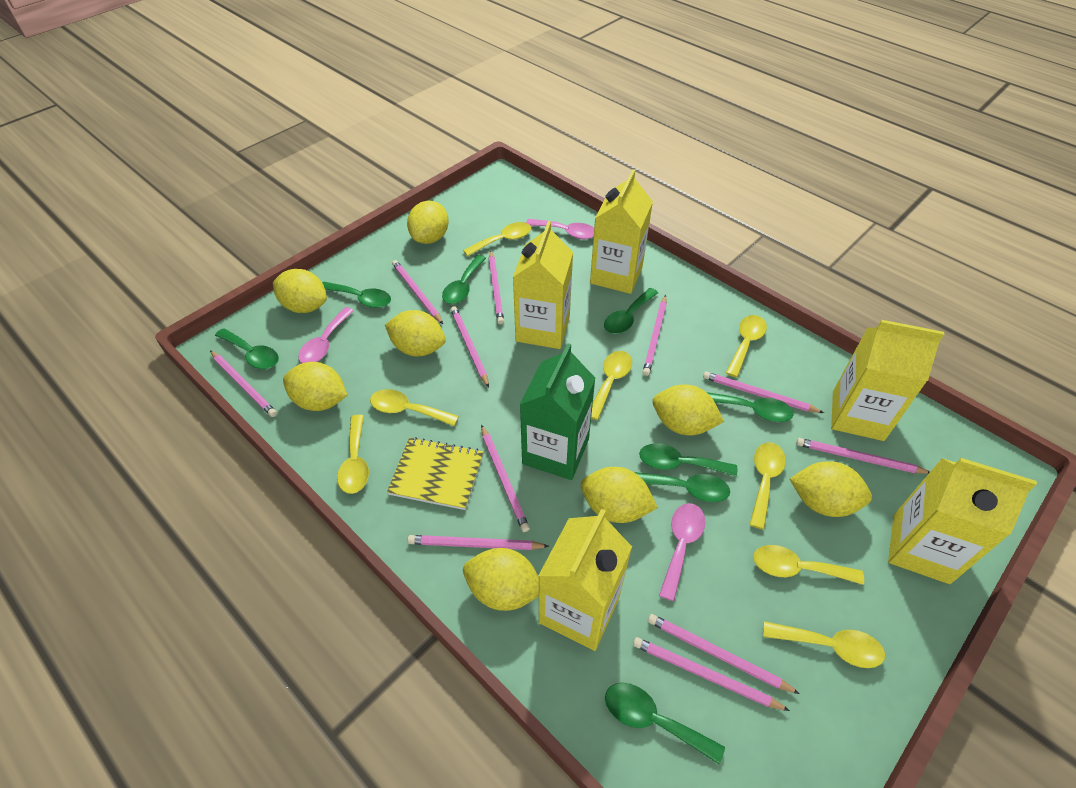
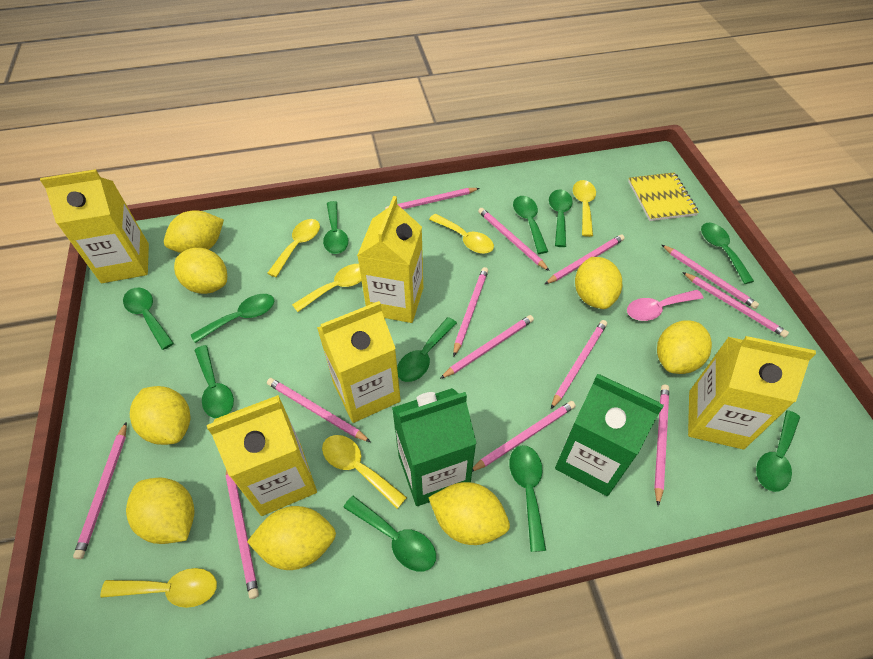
green carton: 1 -> 2
green spoon: 8 -> 11
pink pencil: 11 -> 13
pink spoon: 3 -> 1
yellow spoon: 8 -> 6

